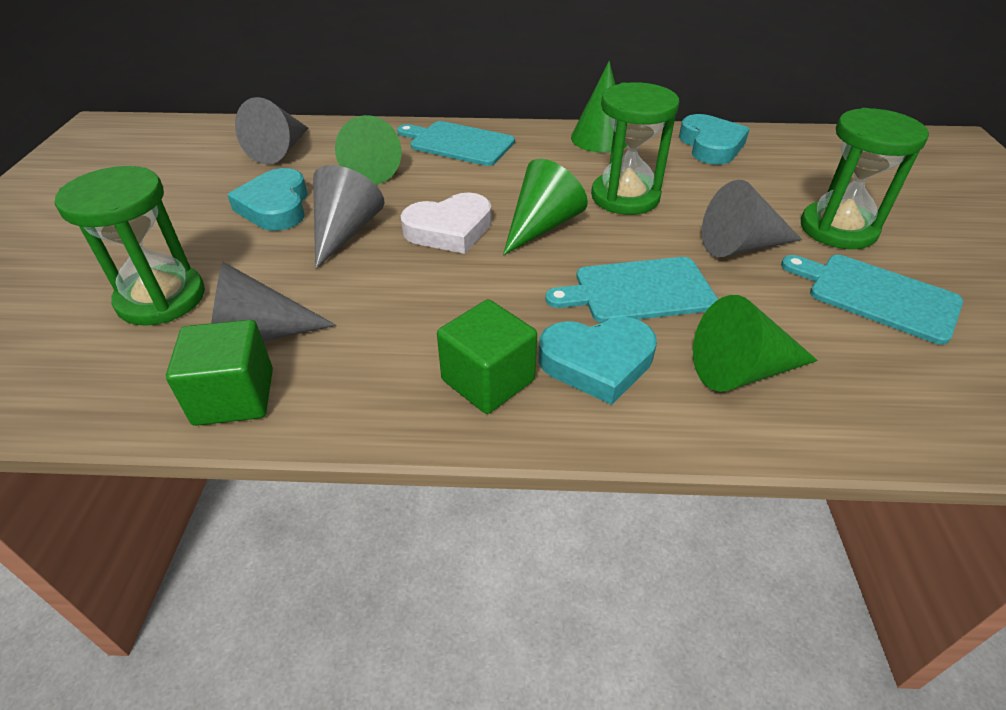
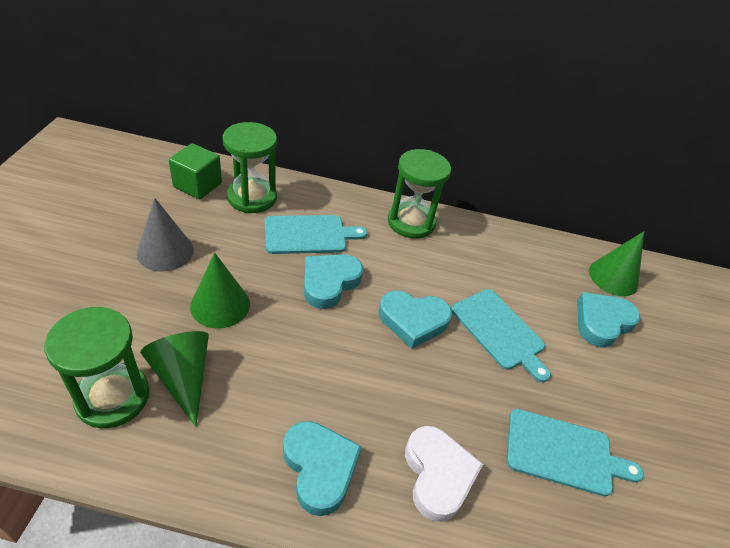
green cone: 4 -> 3
green cube: 2 -> 1
grey cone: 4 -> 1
turquoise heart: 3 -> 4

